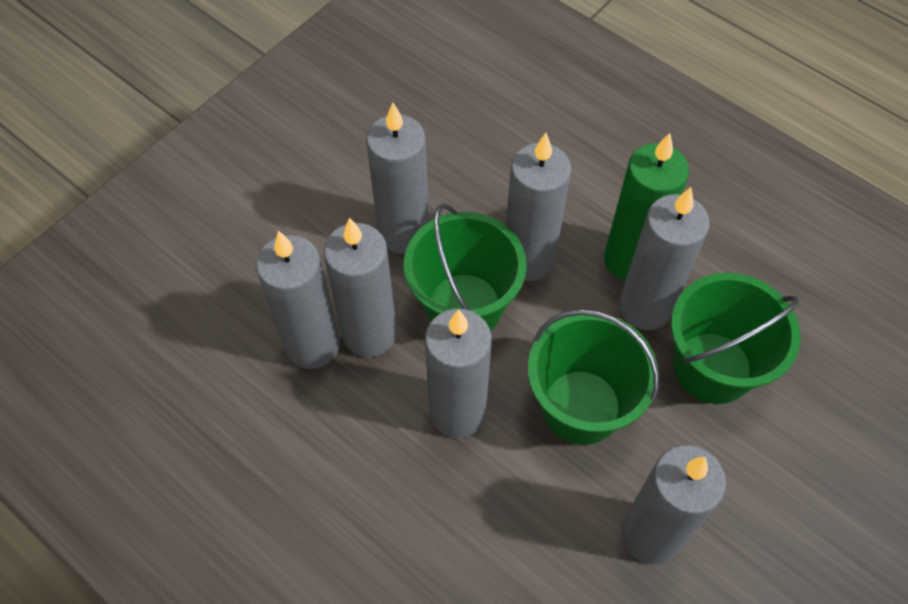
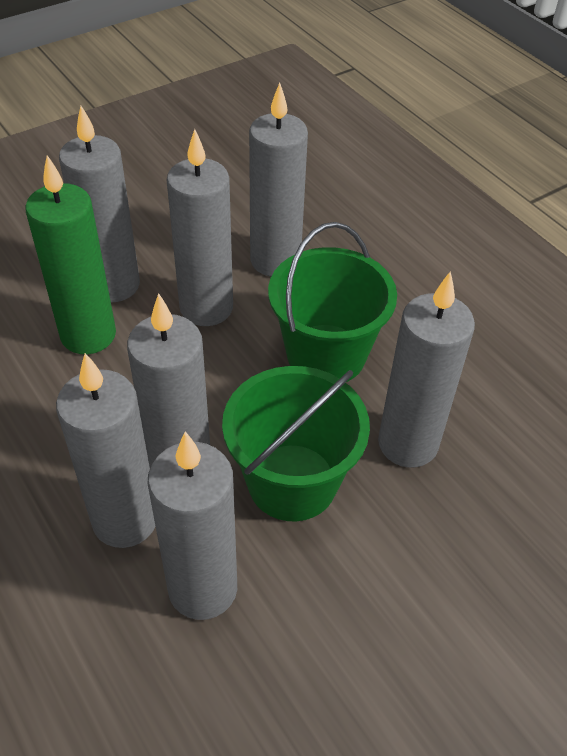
green bucket: 3 -> 2

